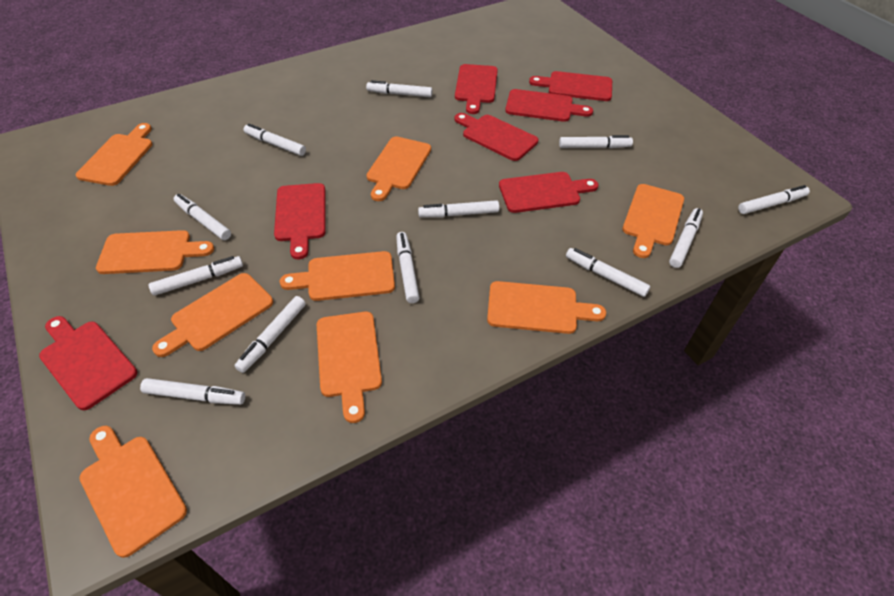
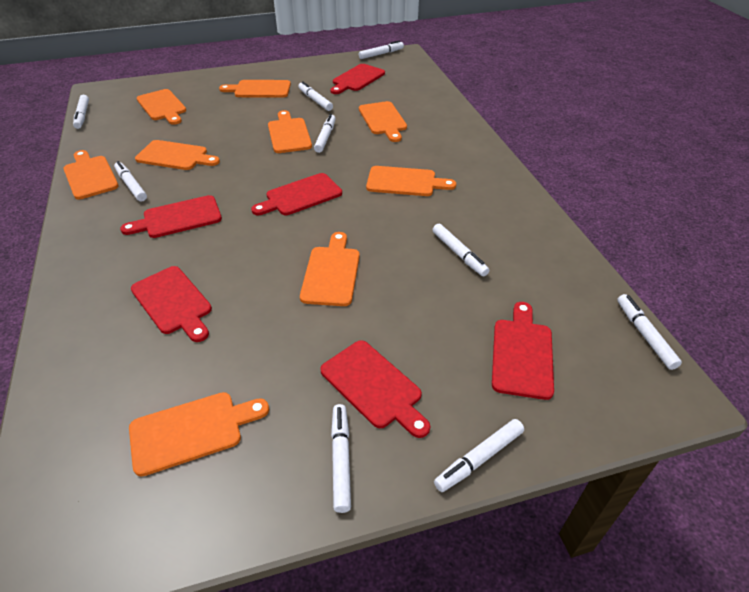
red cutting board: 7 -> 6
white marker: 12 -> 9

